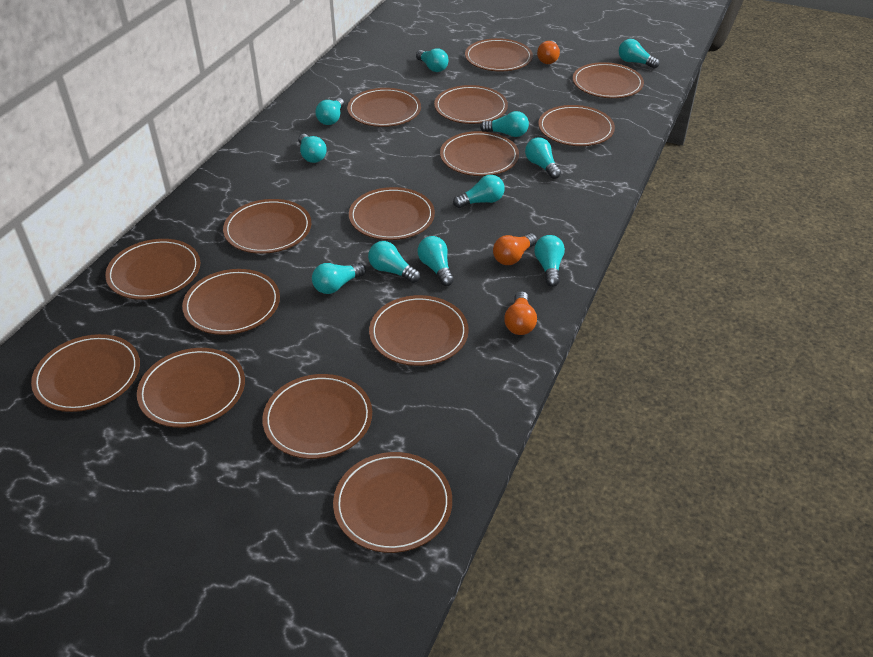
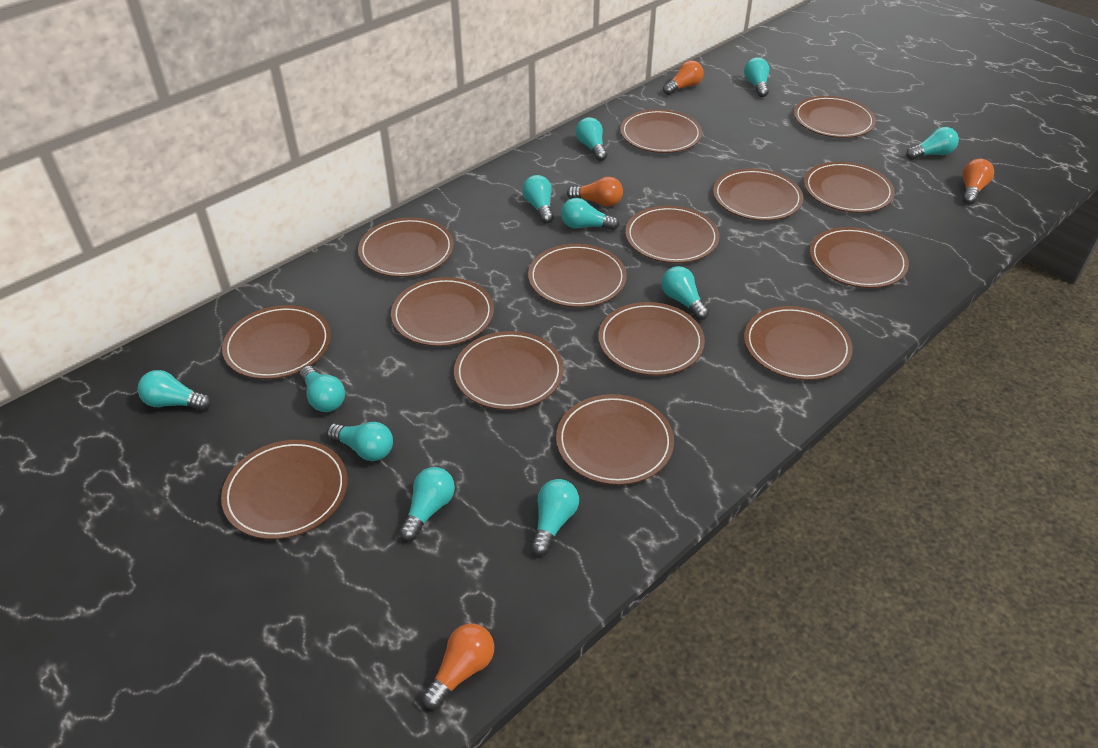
orange light bulb: 3 -> 4

